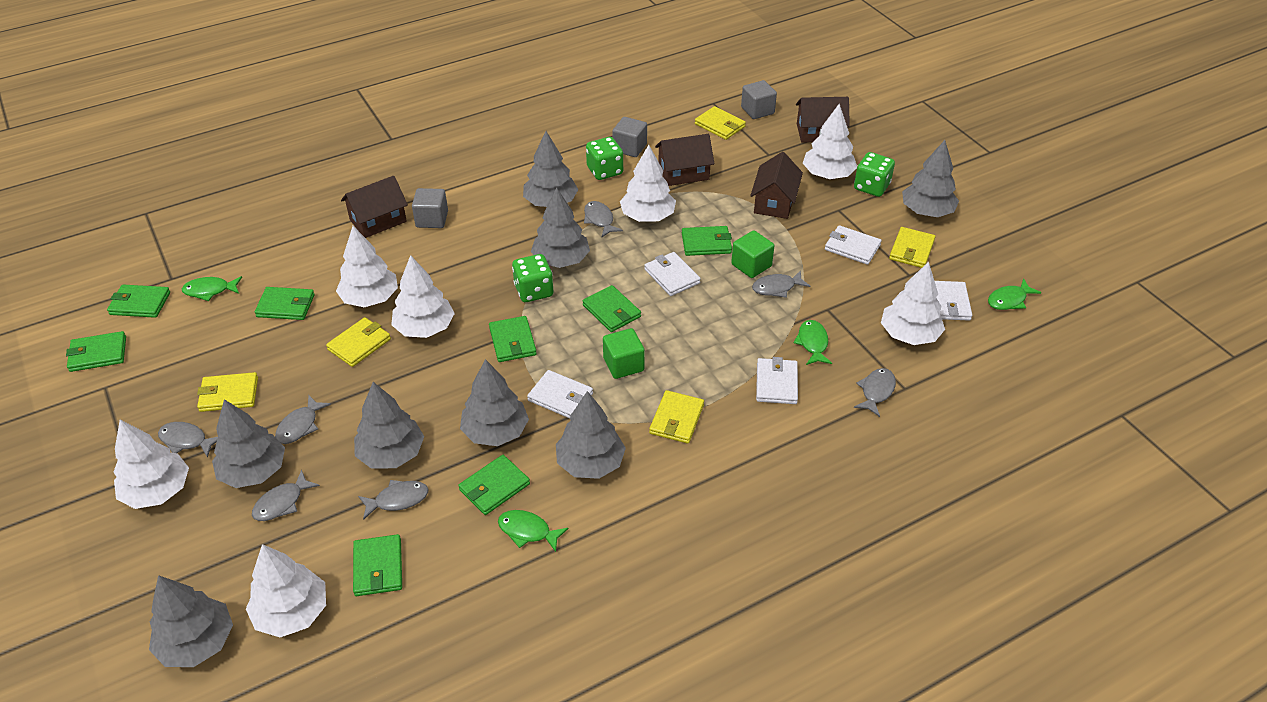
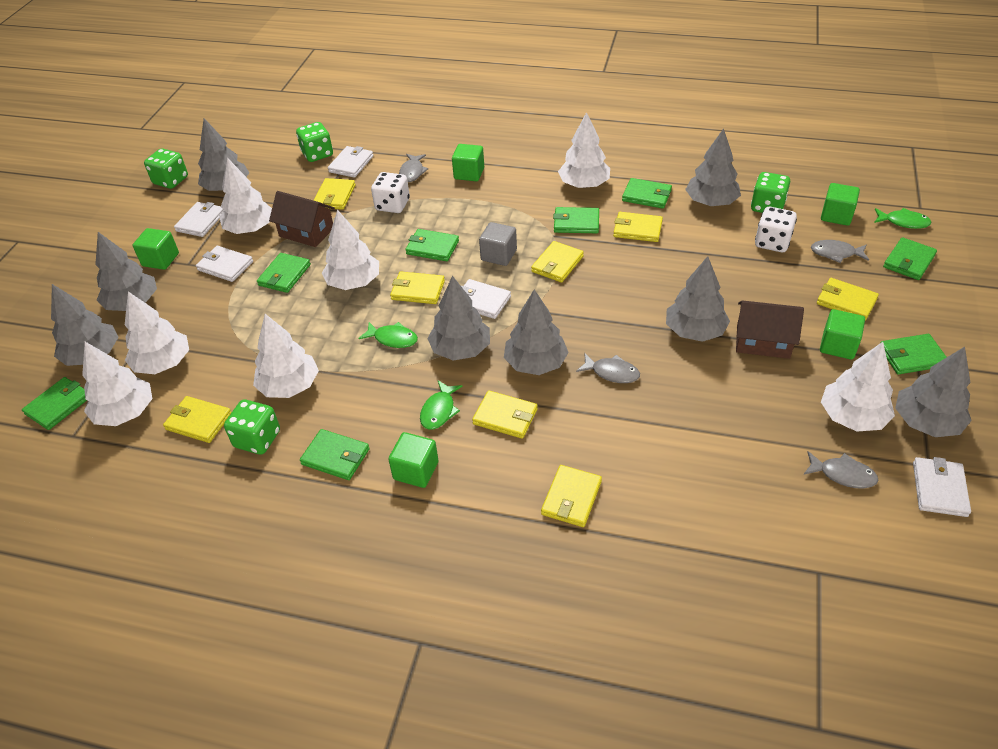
brown house: 4 -> 2
green cube: 2 -> 5
green dice: 3 -> 4
green fish: 4 -> 3
grey cube: 3 -> 1
grey fish: 7 -> 4
white dice: 0 -> 2
yellow wallet: 5 -> 8

